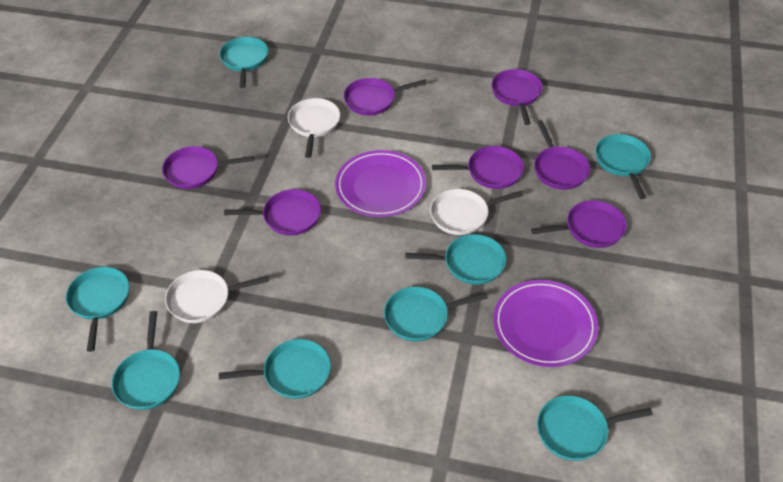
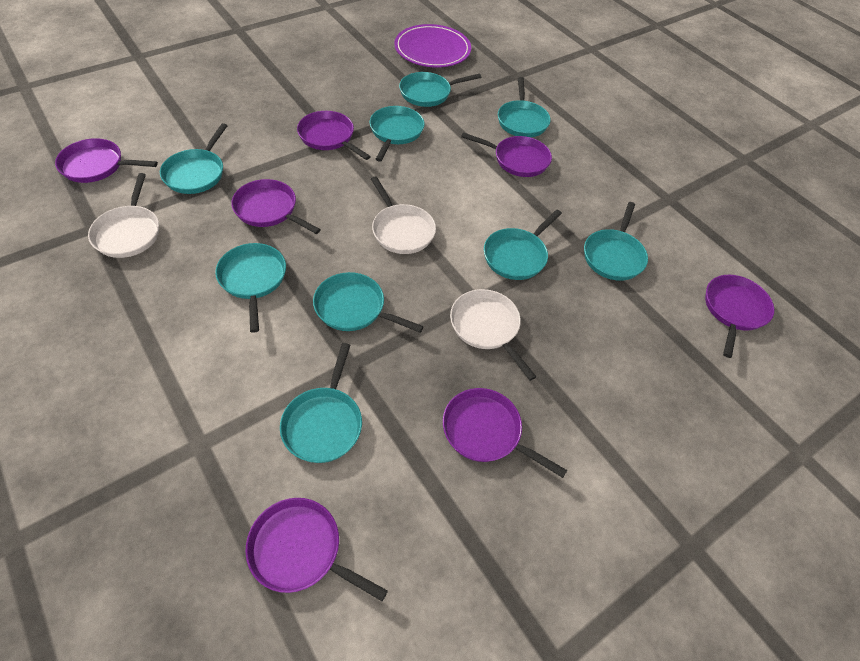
purple plate: 2 -> 1
turquoise pan: 8 -> 9

